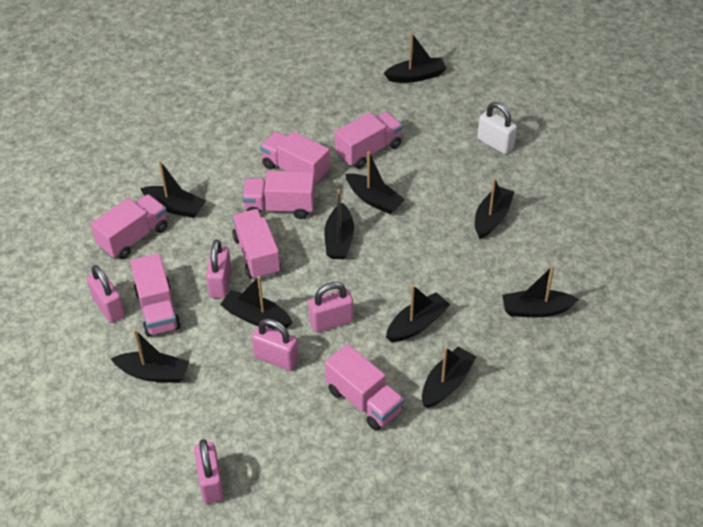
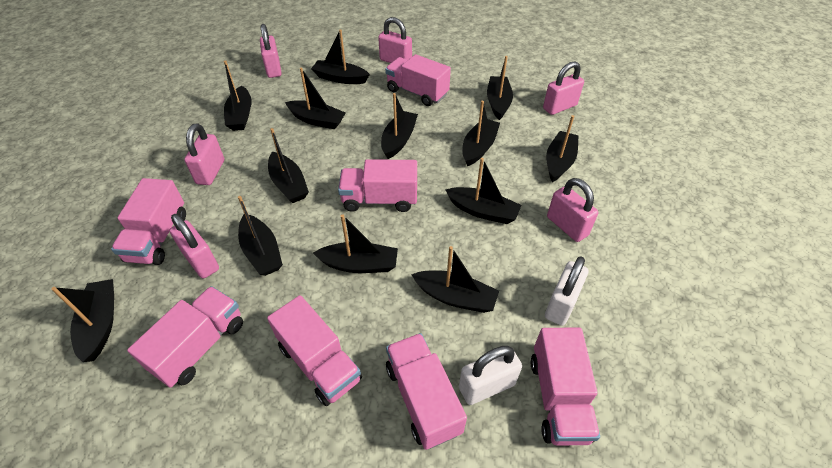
black boat: 10 -> 13
pink padlock: 5 -> 6
white padlock: 1 -> 2

